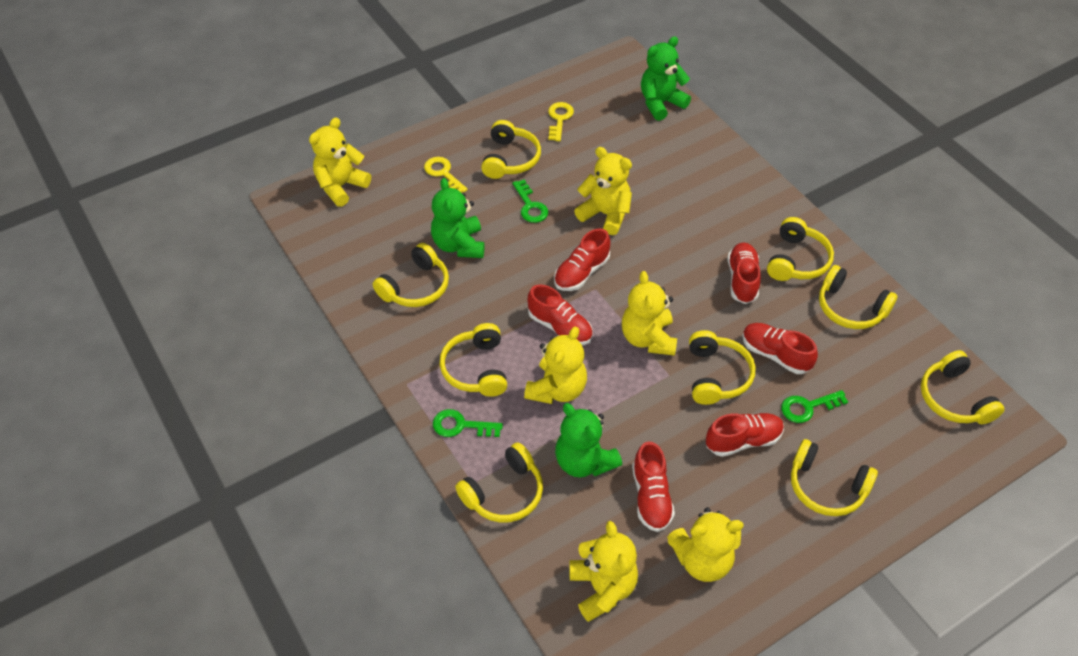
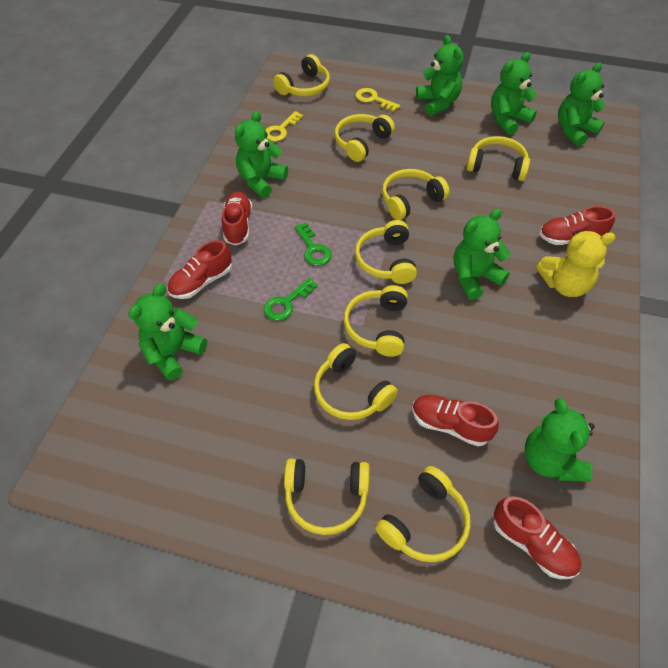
green key: 3 -> 2
green teddy bear: 3 -> 7
red shoe: 6 -> 5
yellow teddy bear: 6 -> 1

